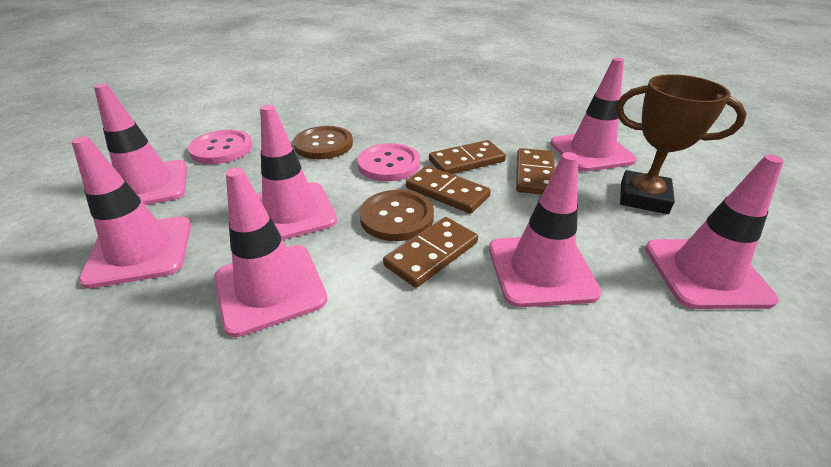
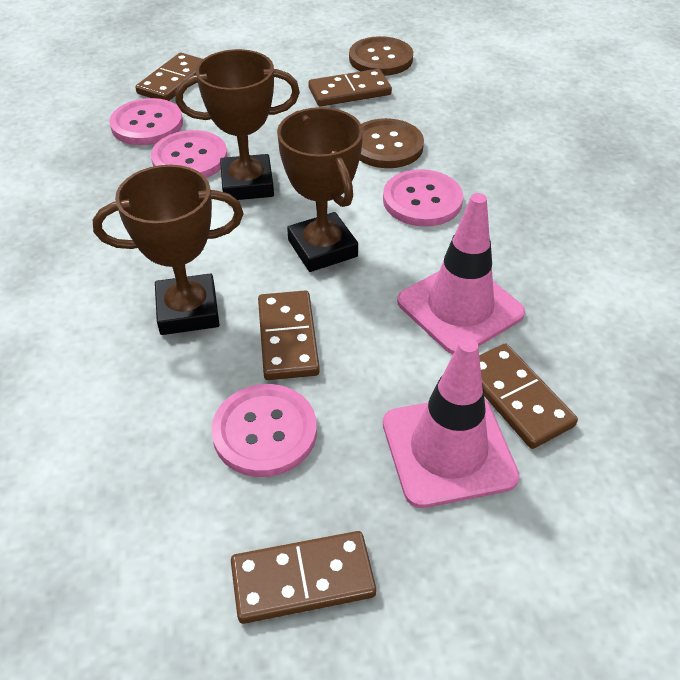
brown domino: 4 -> 5
brown trophy: 1 -> 3
pink button: 2 -> 4
pink traffic cone: 7 -> 2

